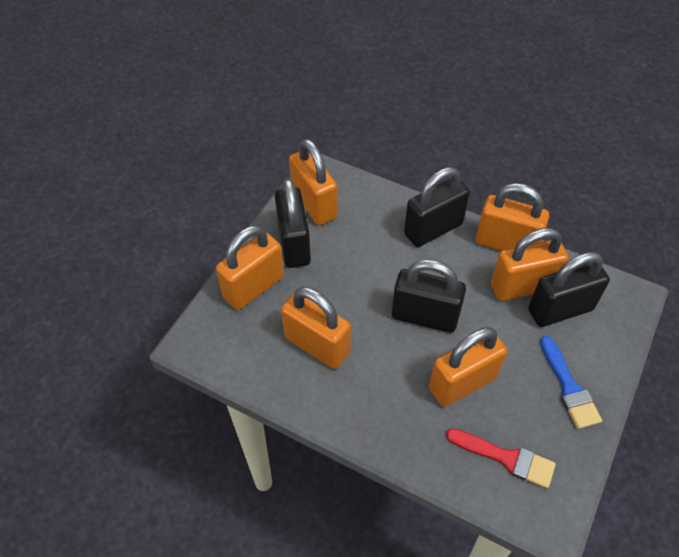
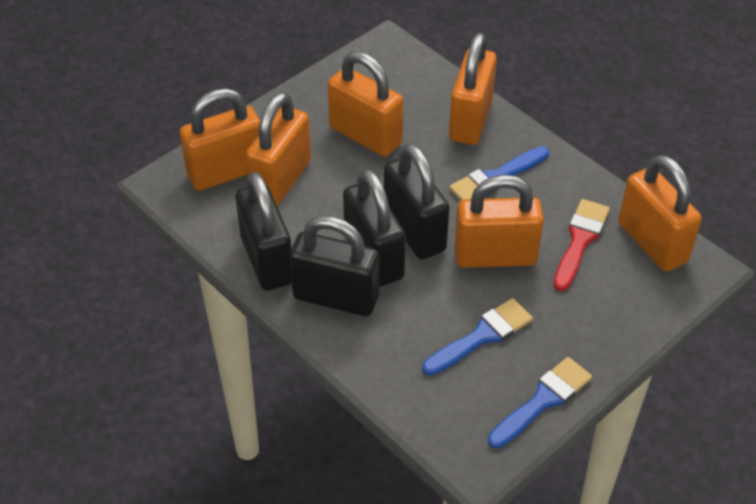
blue brush: 1 -> 3

